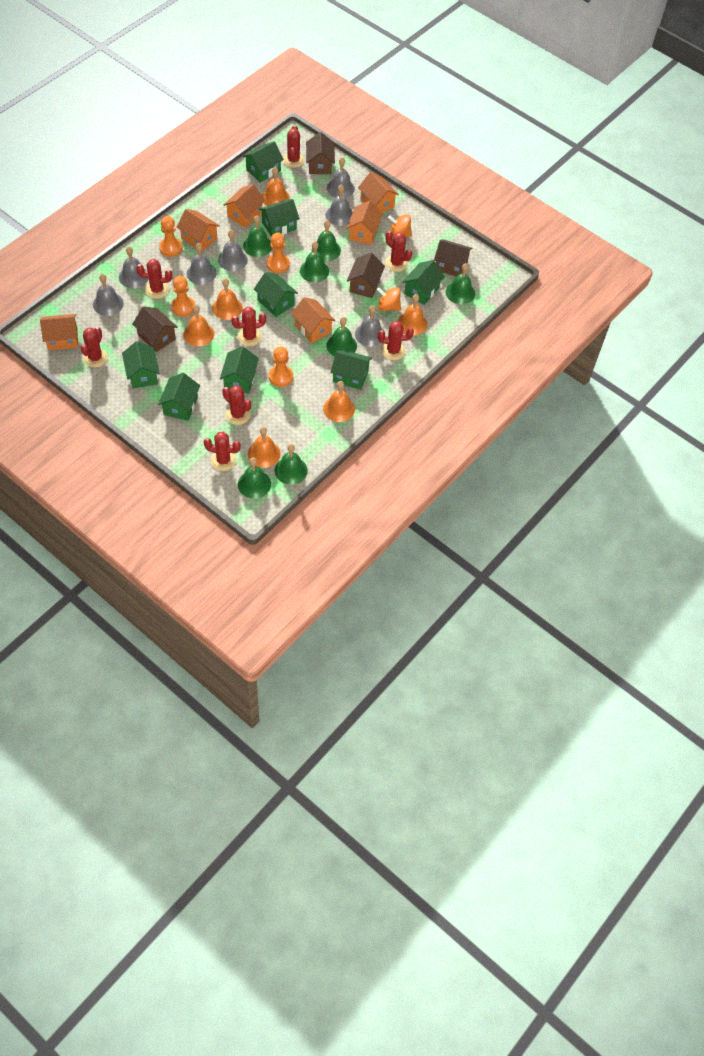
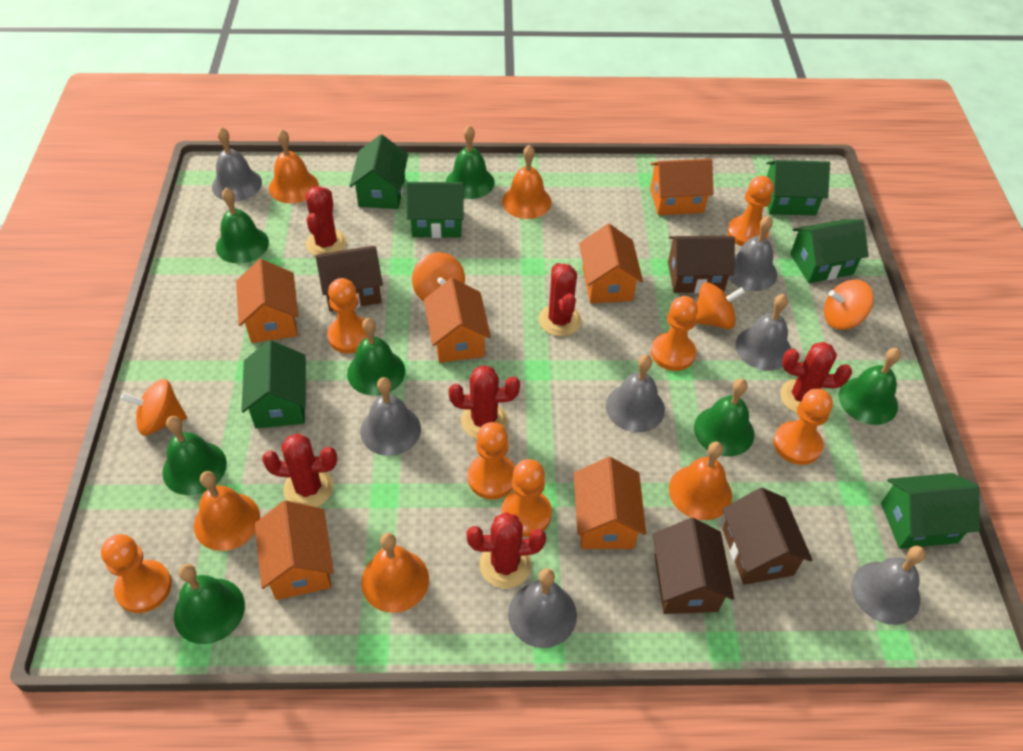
green house: 8 -> 6
orange bell: 6 -> 5
orange pawn: 4 -> 7
orange spinning top: 2 -> 4
red cactus: 8 -> 6

